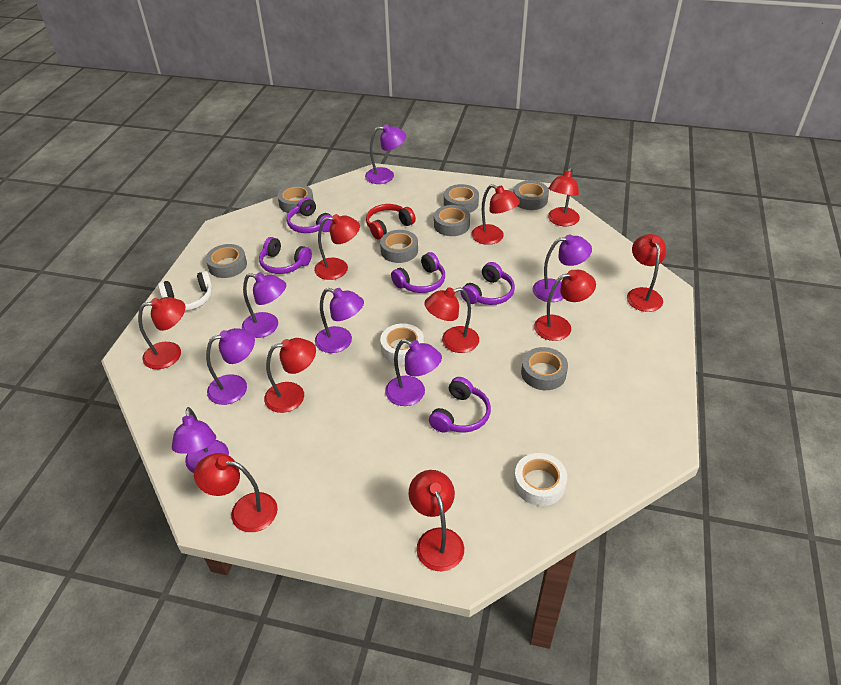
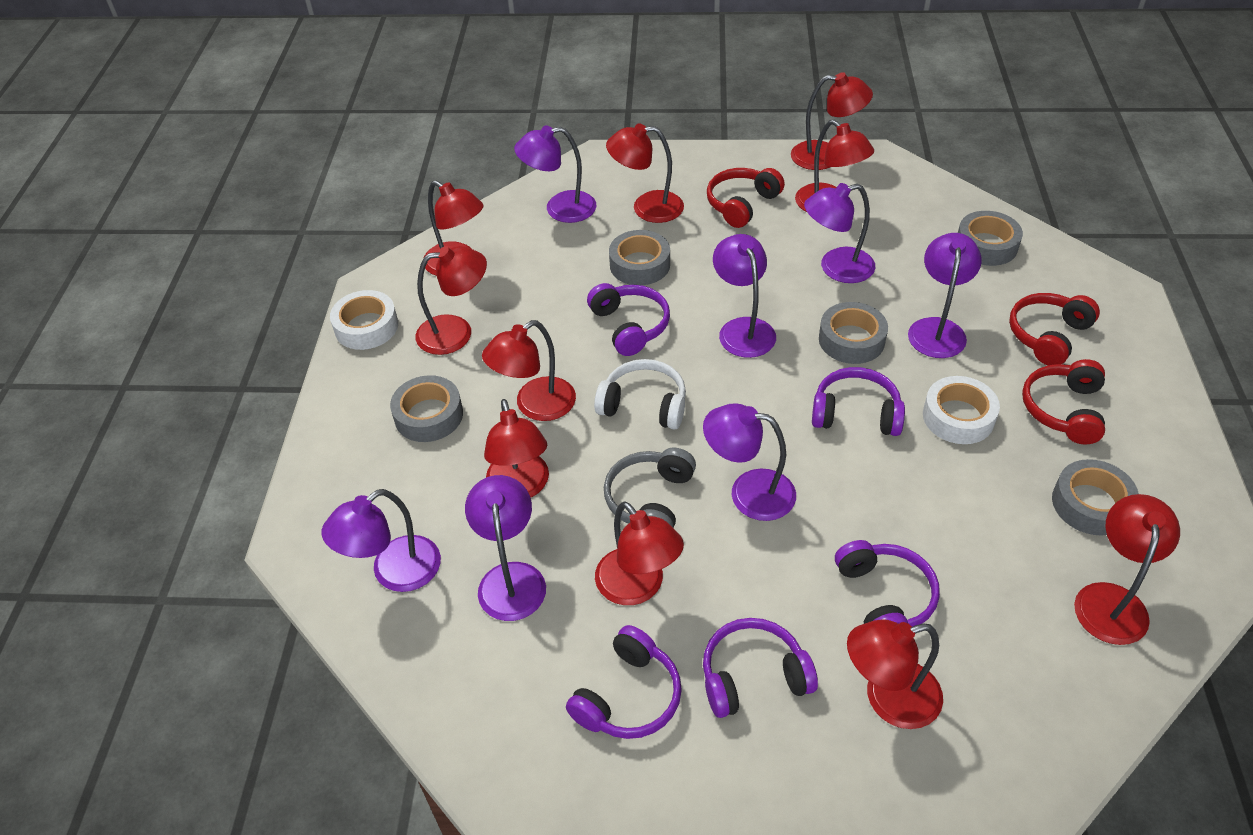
grey headphones: 0 -> 1
grey tape: 7 -> 5
red headphones: 1 -> 3

